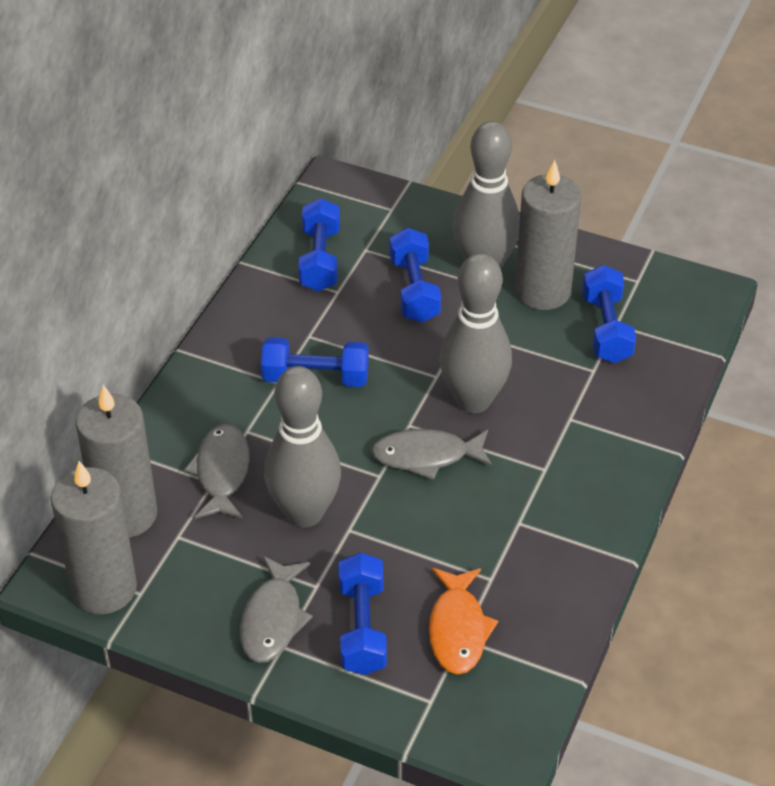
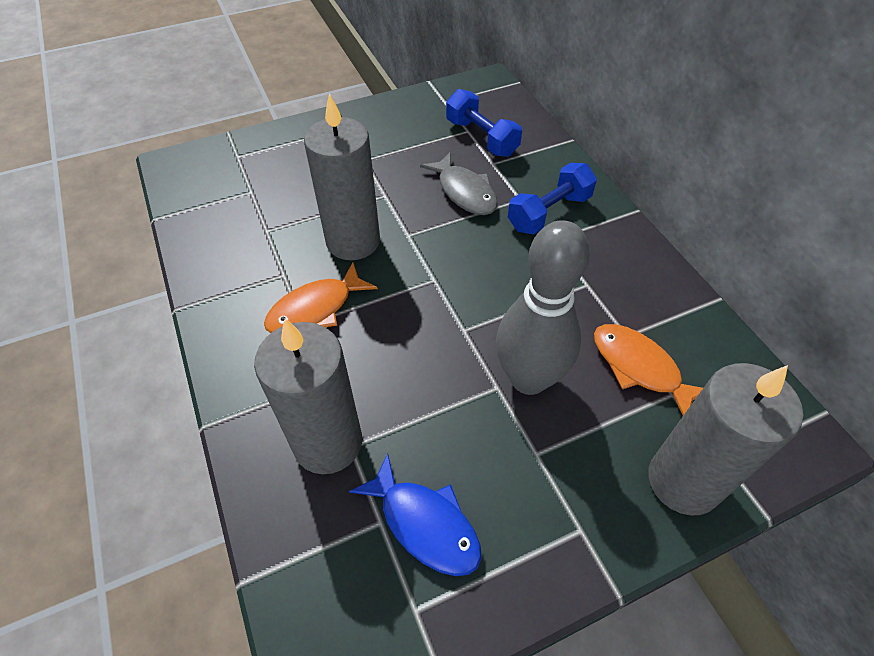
blue dumbbell: 5 -> 2
blue fish: 0 -> 1
grey bowling pin: 3 -> 1
grey fish: 3 -> 1
orange fish: 1 -> 2

